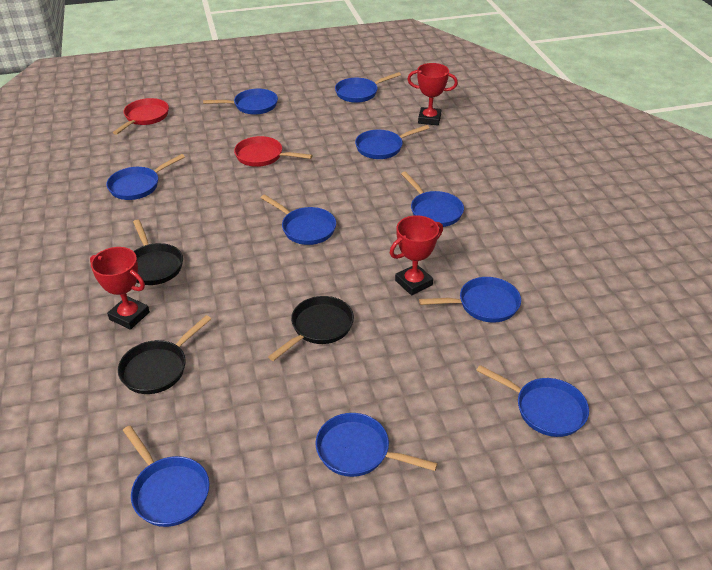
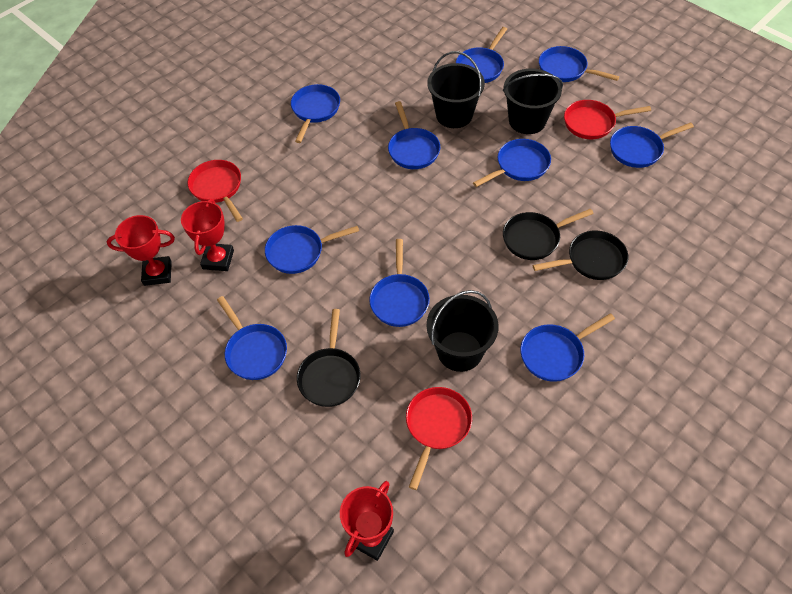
black bucket: 0 -> 3
red pan: 2 -> 3

